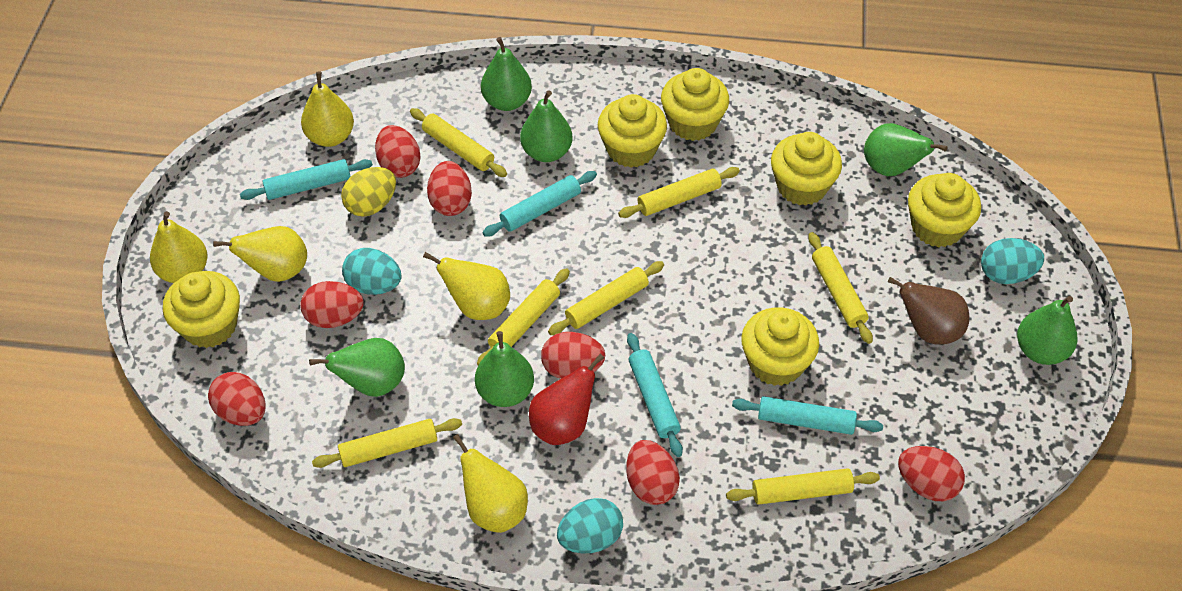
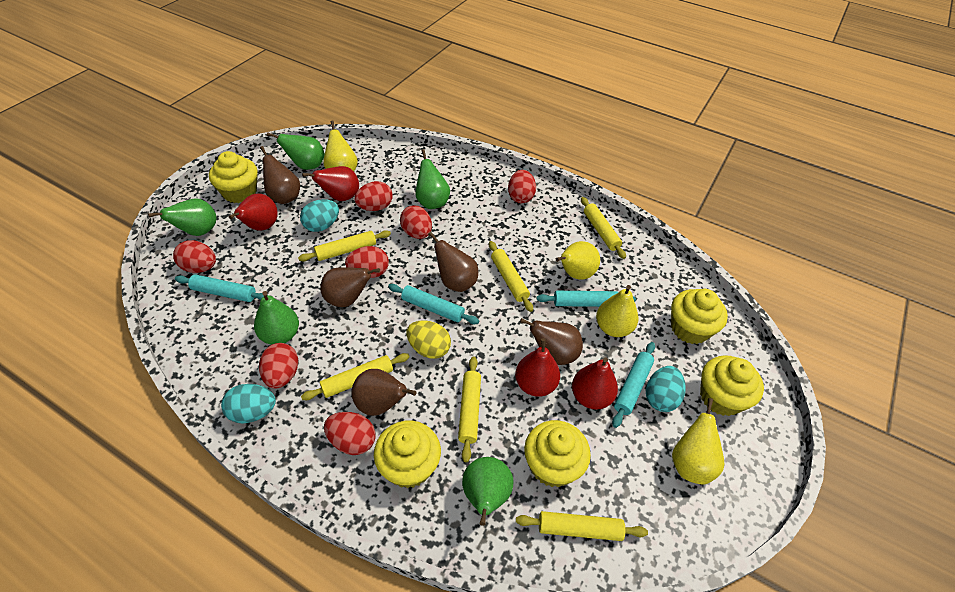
brown pear: 1 -> 5
green pear: 6 -> 5
red pear: 1 -> 4
yellow cupcake: 6 -> 5
yellow pear: 5 -> 4
yellow rolling pin: 7 -> 6

